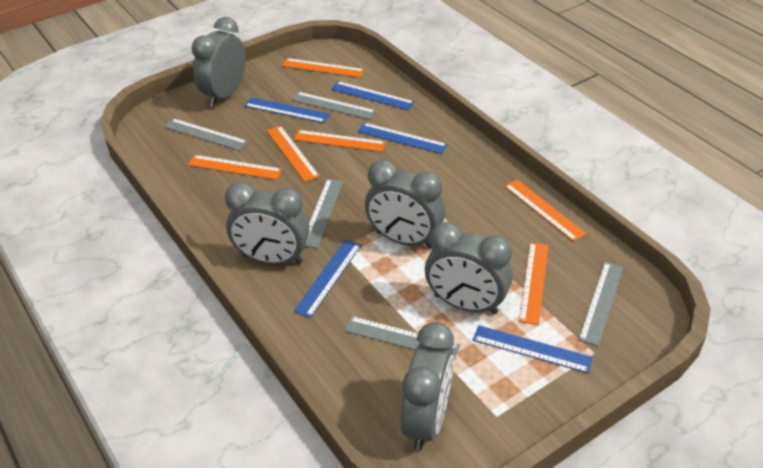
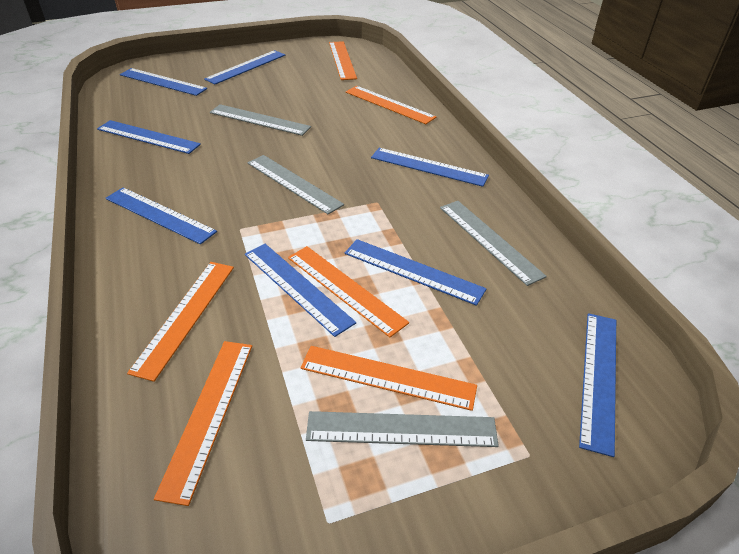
blue ruler: 5 -> 8
grey clock: 5 -> 0
grey ruler: 5 -> 4

